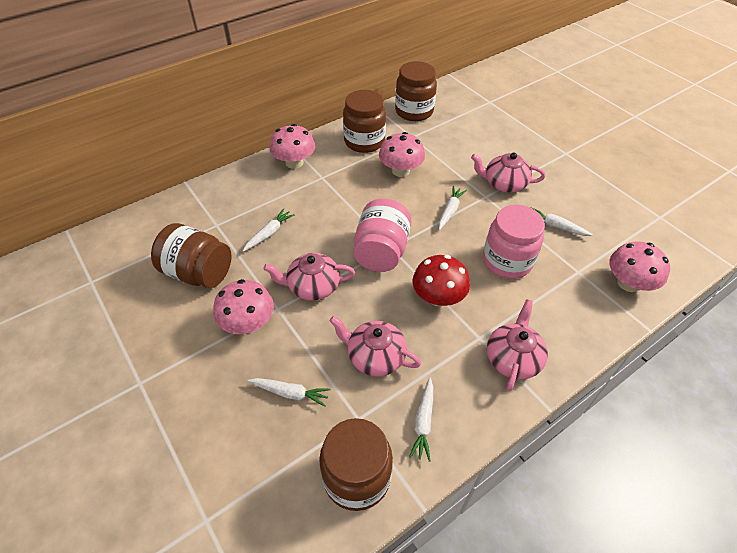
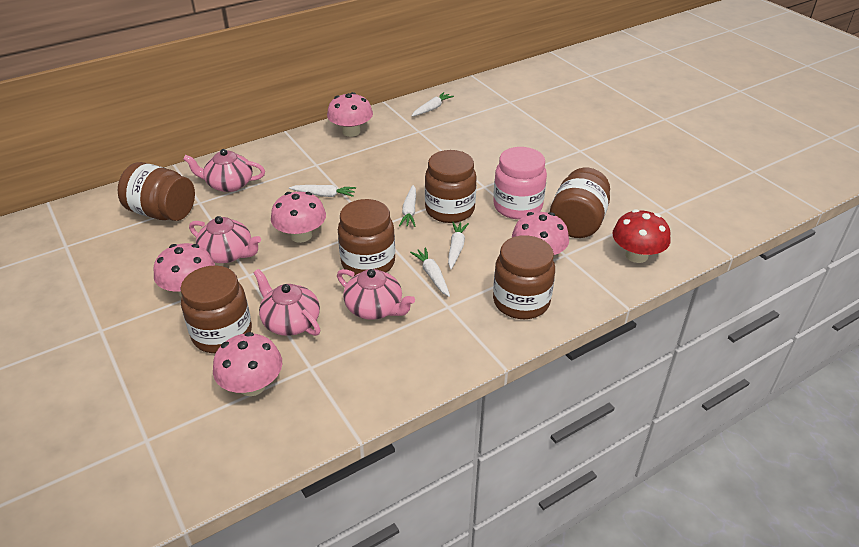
brown jar: 4 -> 6
pink jar: 2 -> 1
pink mushroom: 4 -> 5

